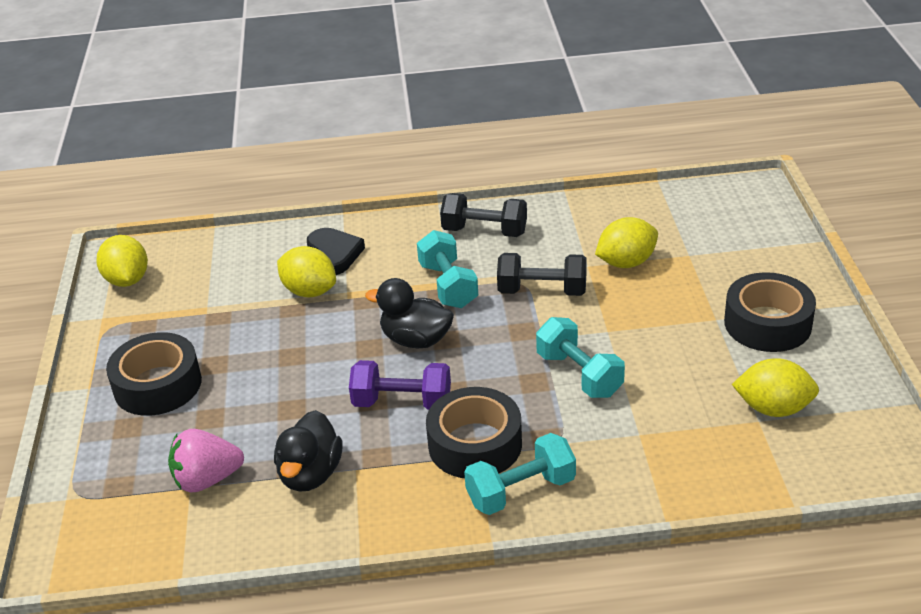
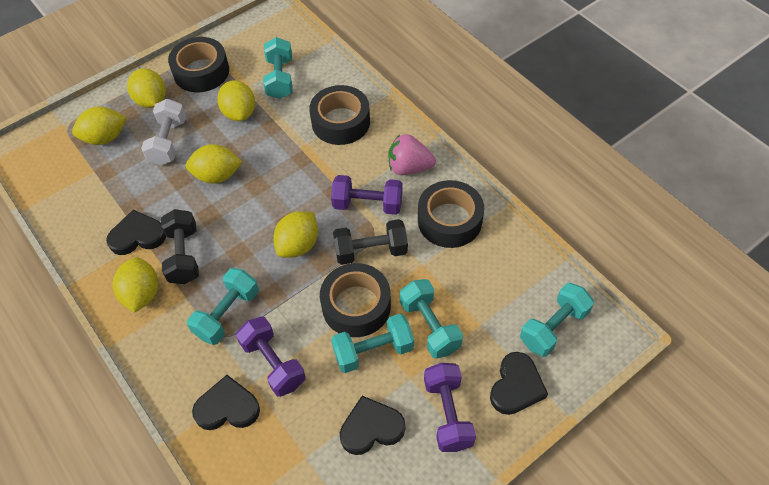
black duck: 2 -> 0
black heart: 1 -> 4
black tape: 3 -> 4
purple dumbbell: 1 -> 3
turquoise dumbbell: 3 -> 5
white dumbbell: 0 -> 1
yellow lemon: 4 -> 6

